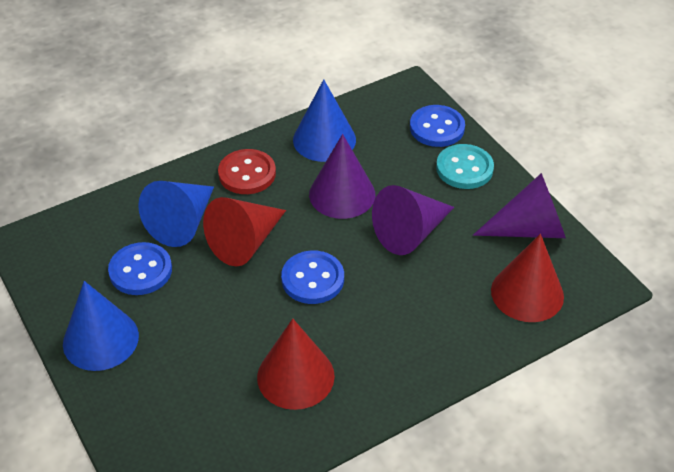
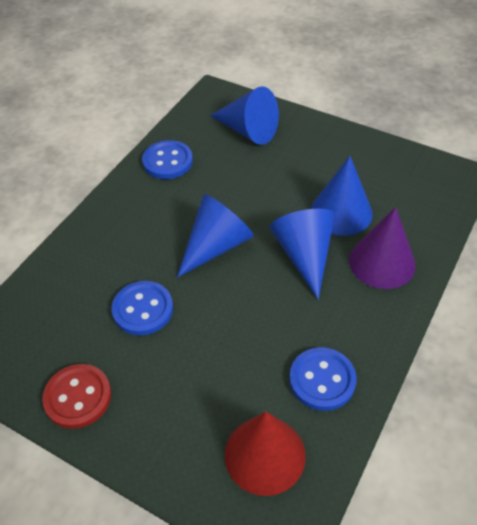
blue cone: 3 -> 4
purple cone: 3 -> 1
red cone: 3 -> 1
turquoise button: 1 -> 0

